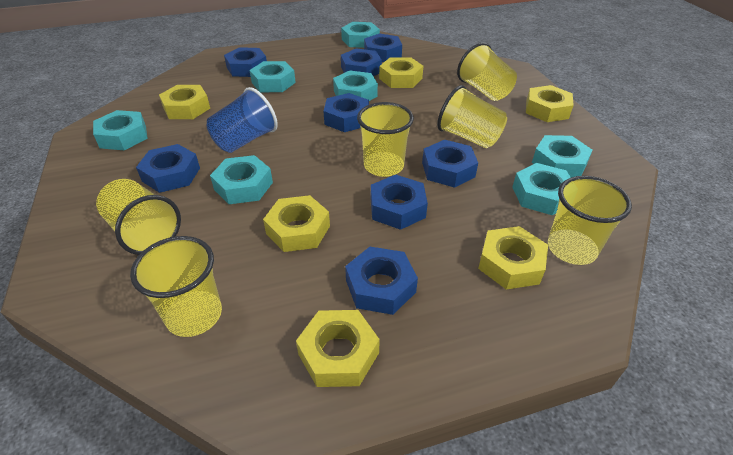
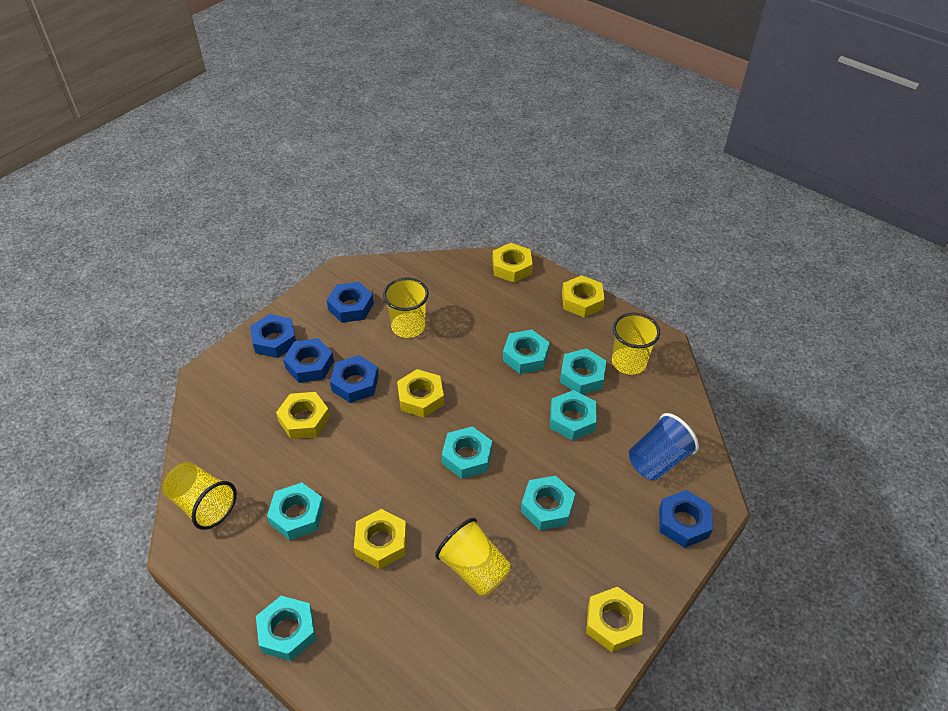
blue nut: 8 -> 5
yellow cup: 6 -> 4

